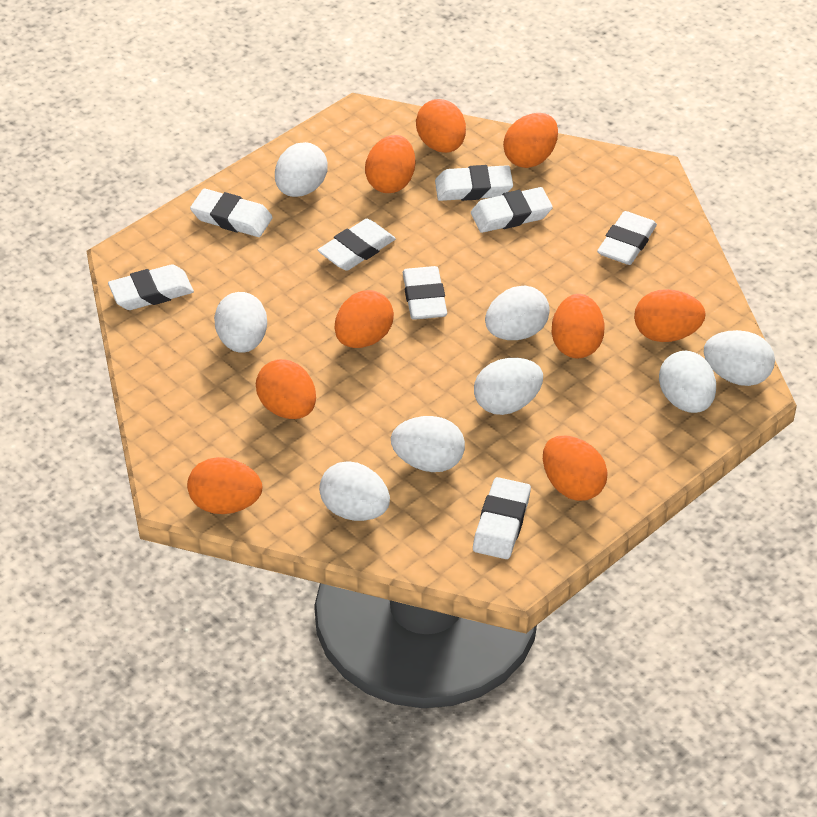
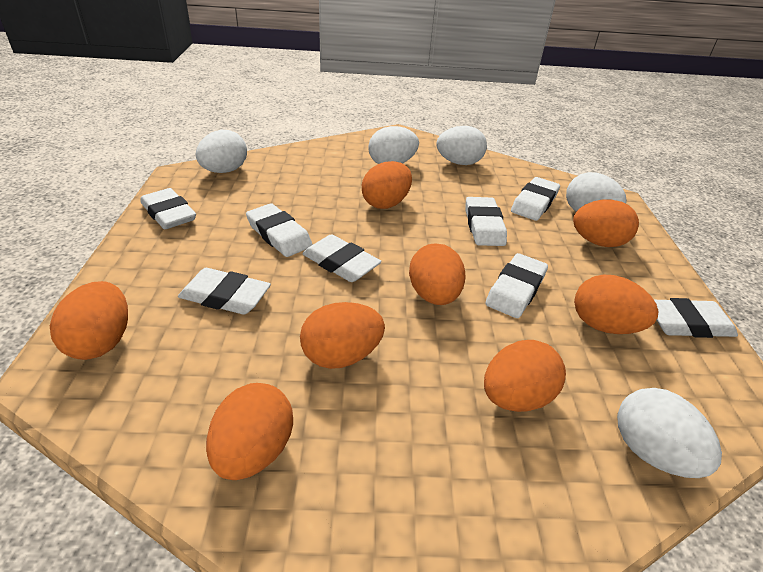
orange egg: 9 -> 8
white egg: 8 -> 5

